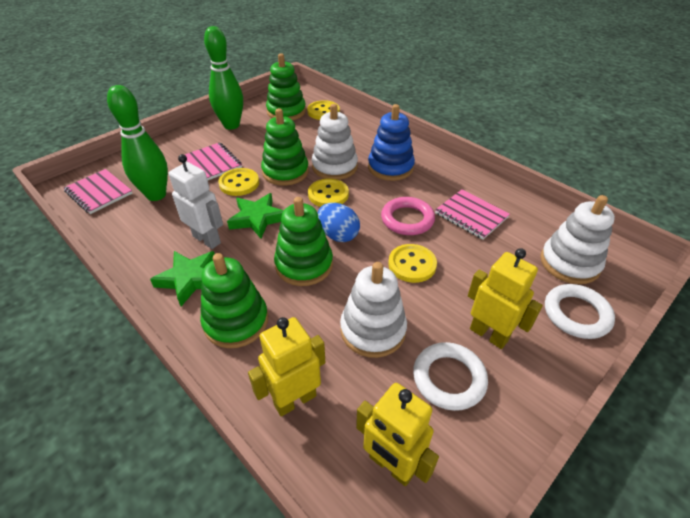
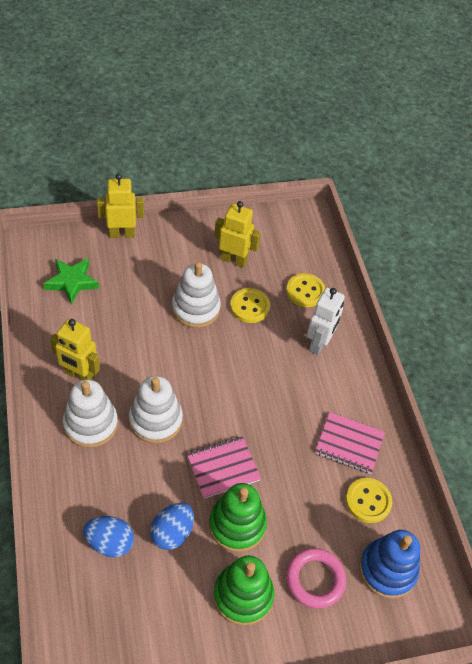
blue egg: 1 -> 2
green bowling pin: 2 -> 0
green stacking toy: 4 -> 2
green star: 2 -> 1
pink notebook: 3 -> 2
white ring: 2 -> 0
yellow button: 4 -> 3

